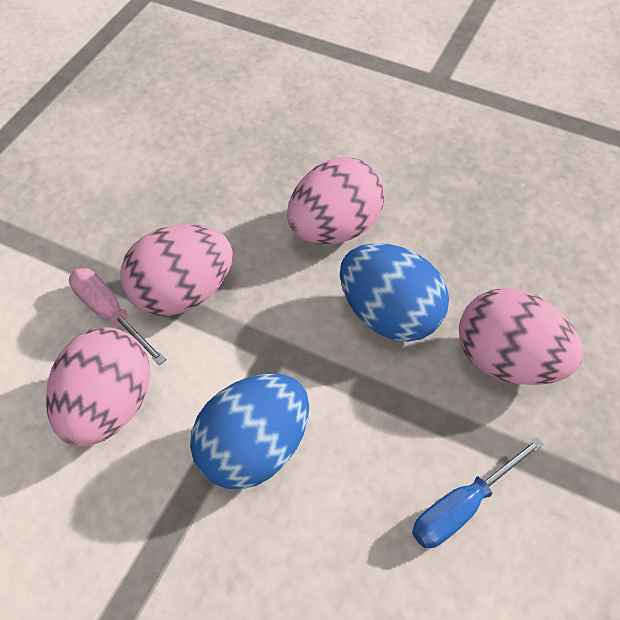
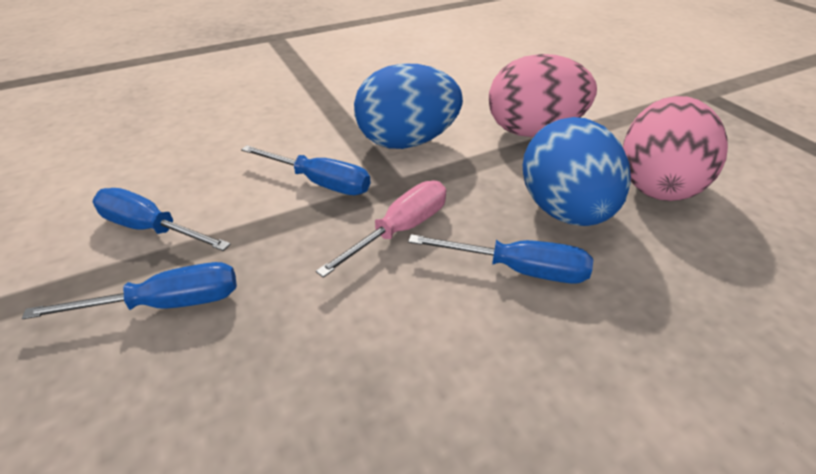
blue screwdriver: 1 -> 4
pink egg: 4 -> 2

